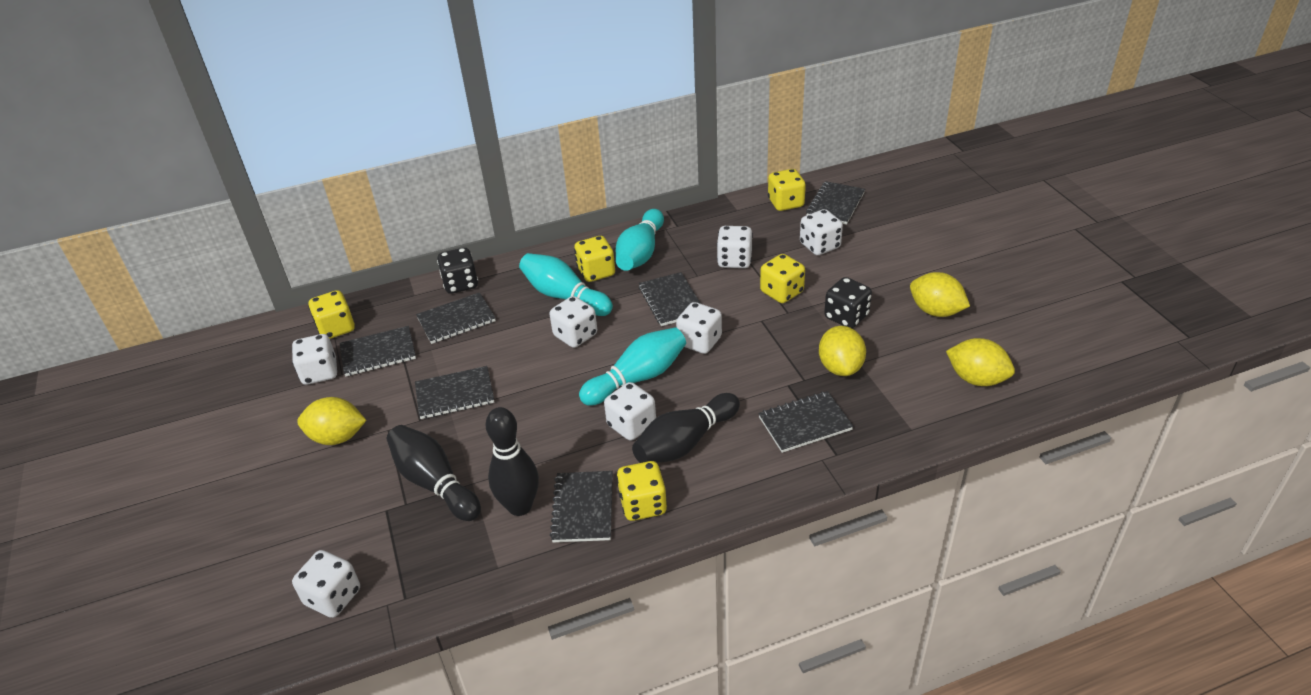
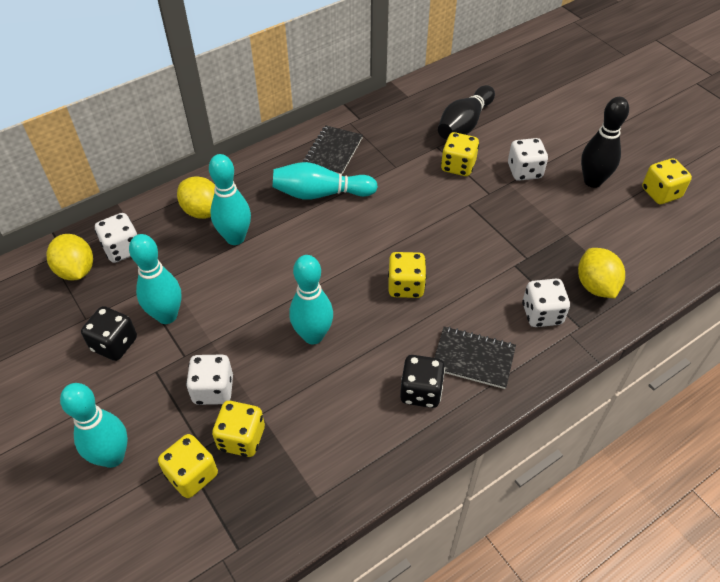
black bowling pin: 3 -> 2
black notebook: 7 -> 2
turquoise bowling pin: 3 -> 5
white dice: 7 -> 4
yellow lemon: 4 -> 3

